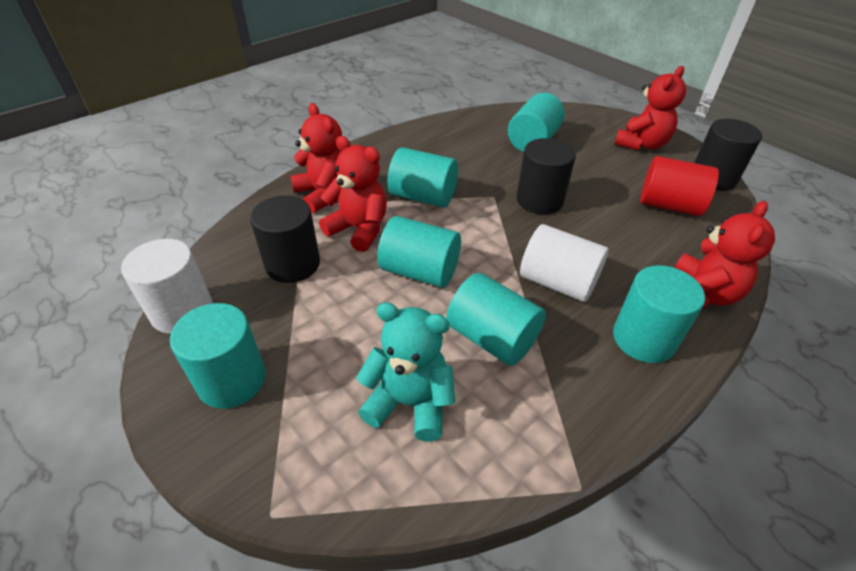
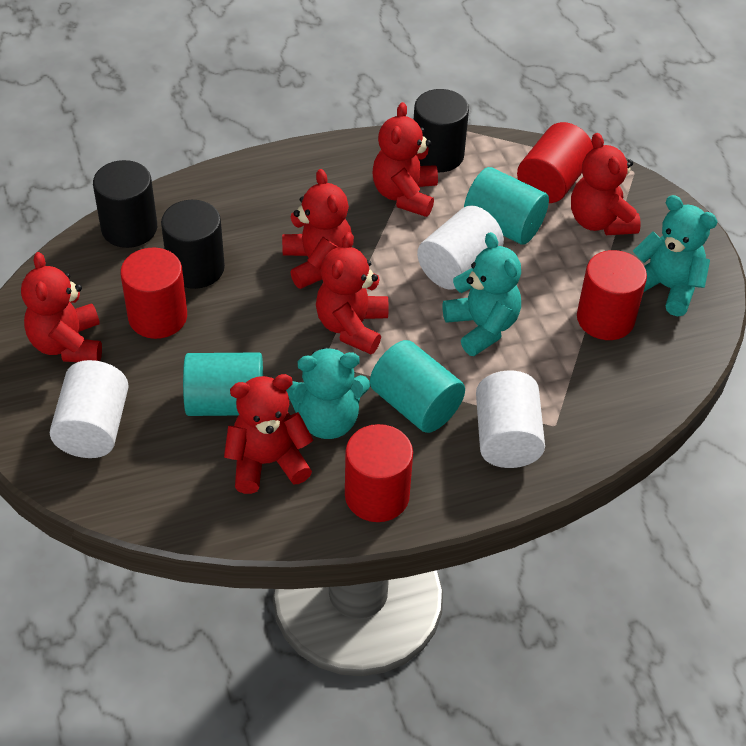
red cylinder: 1 -> 4
red teddy bear: 4 -> 6
turquoise cylinder: 6 -> 3
turquoise teddy bear: 1 -> 3
white cylinder: 2 -> 3

